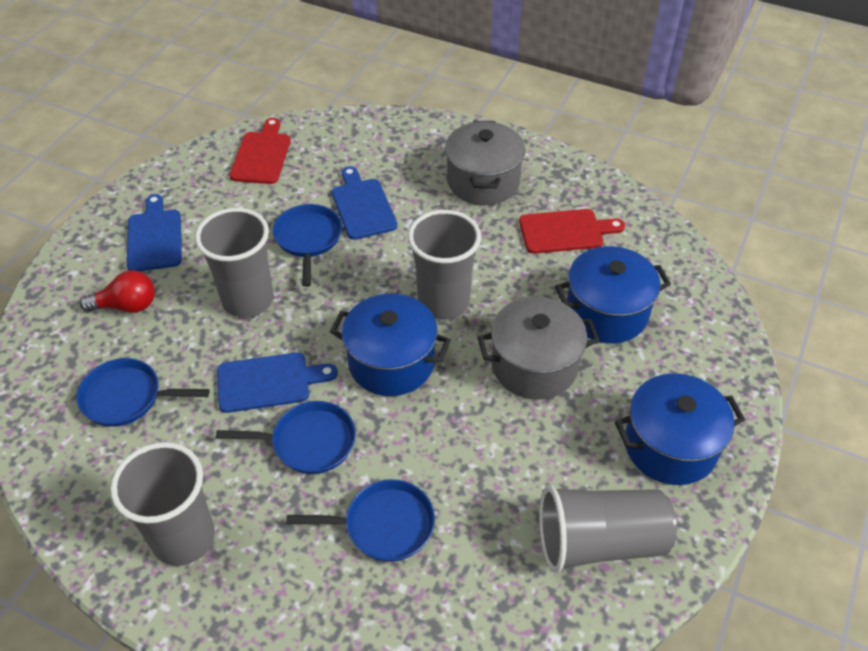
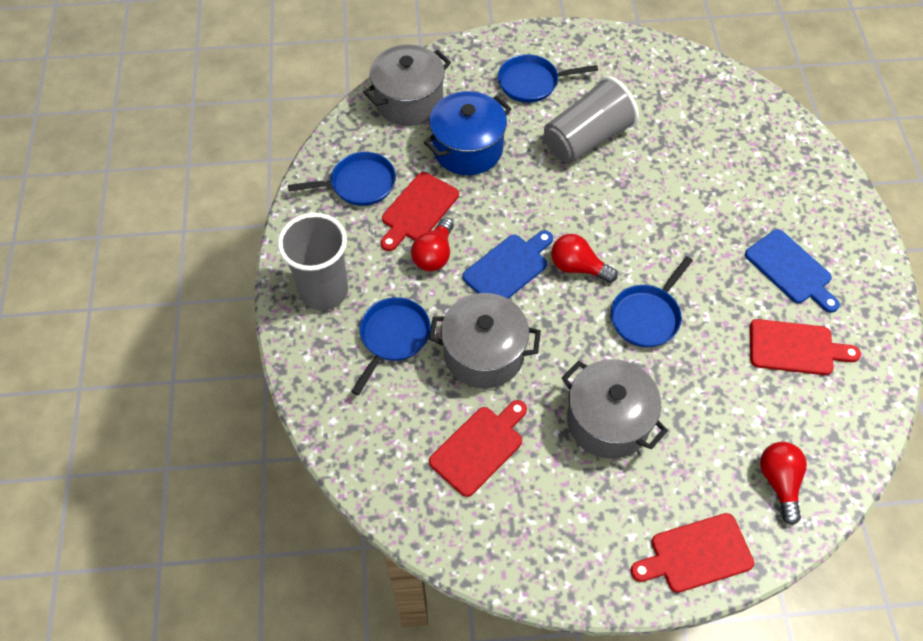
blue cutting board: 3 -> 2
blue pot: 3 -> 1
grey cup: 4 -> 2
grey pot: 2 -> 3
red cutting board: 2 -> 4
red light bulb: 1 -> 3

